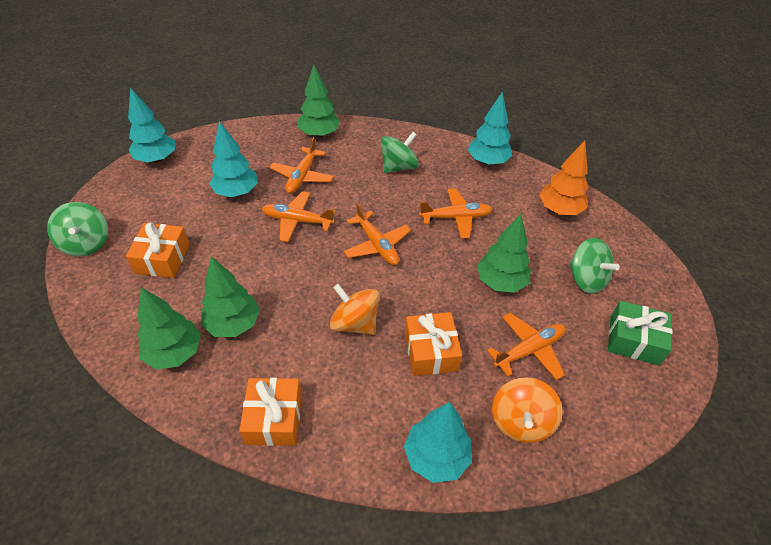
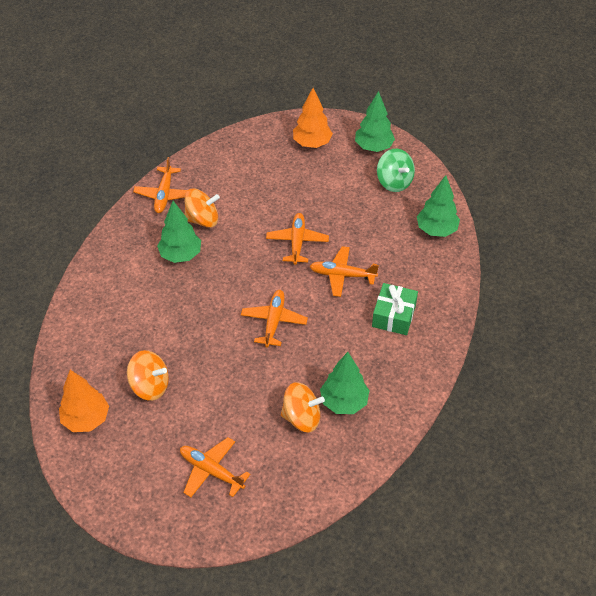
green spinning top: 3 -> 1
orange gift: 3 -> 0
orange spinning top: 2 -> 3
orange tree: 1 -> 2
turquoise tree: 4 -> 0

